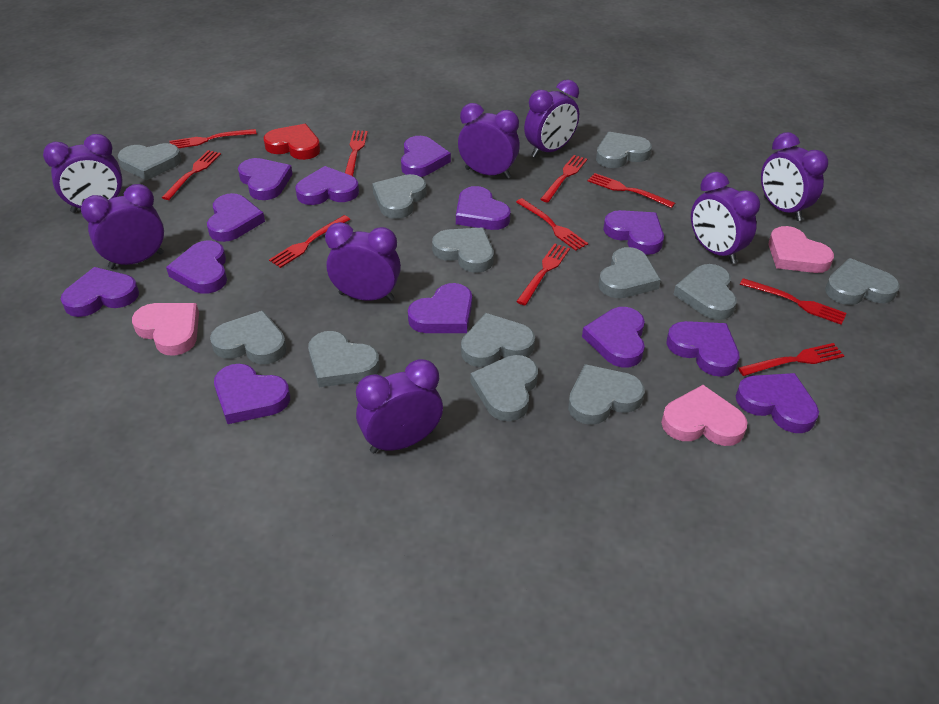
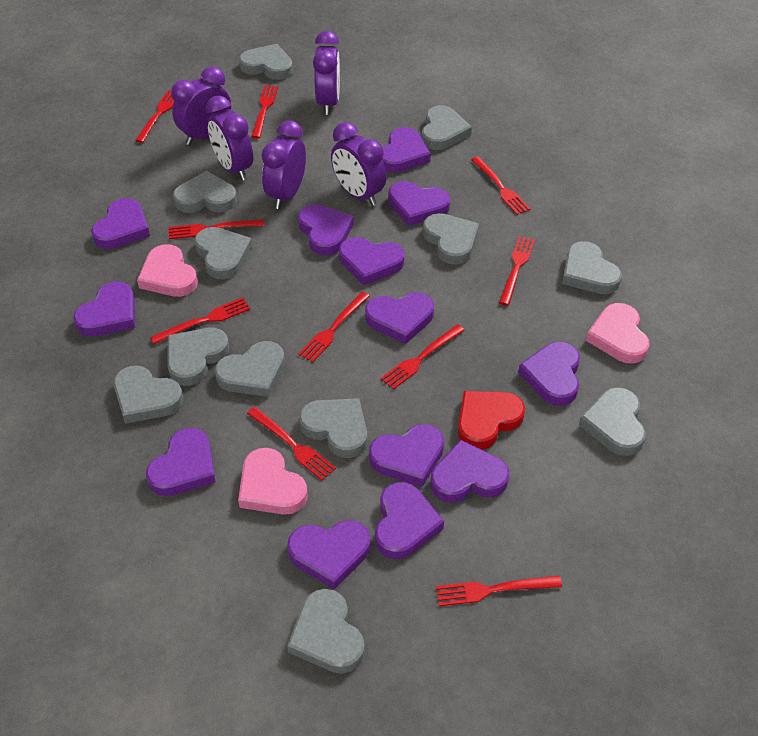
purple clock: 8 -> 5

